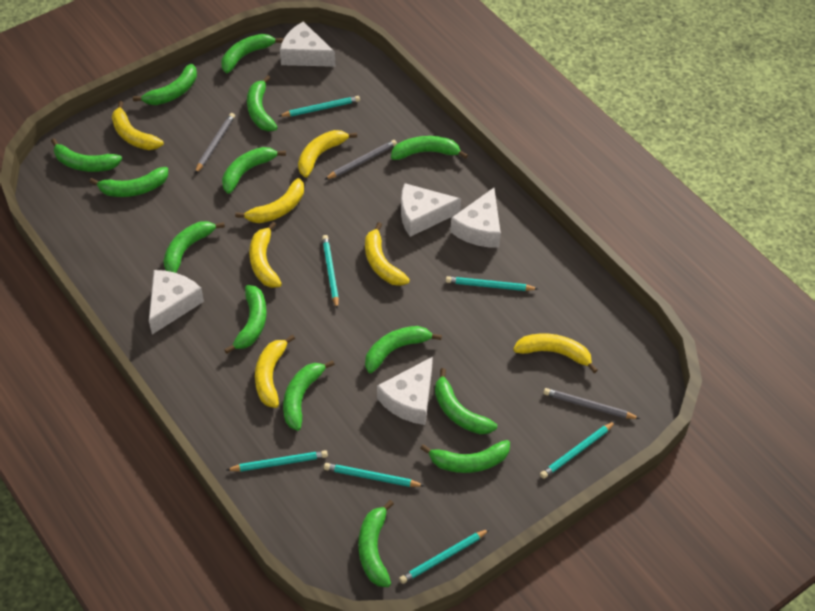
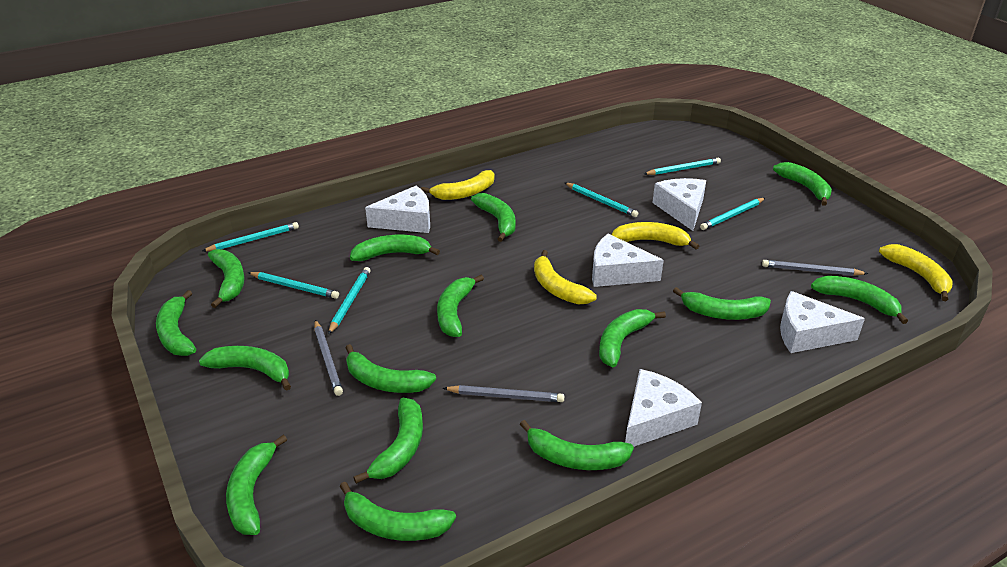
green banana: 14 -> 15
turquoise pencil: 7 -> 6
yellow banana: 7 -> 4

